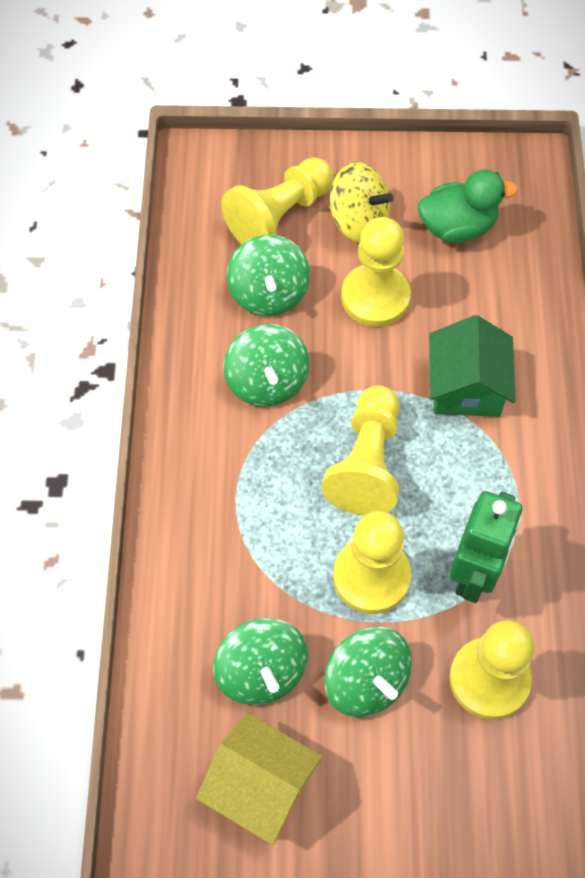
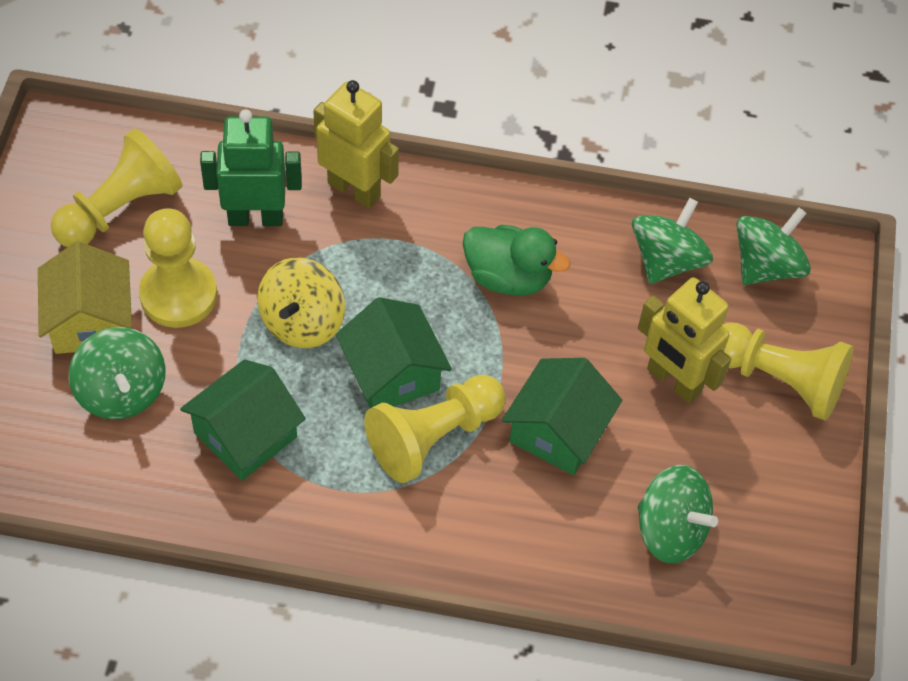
green house: 1 -> 3
yellow pawn: 5 -> 4
yellow robot: 0 -> 2

